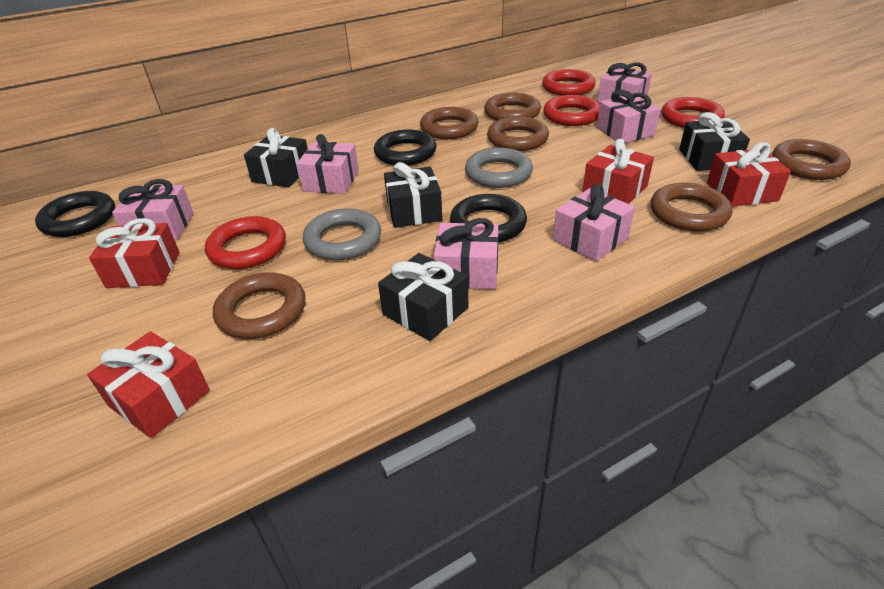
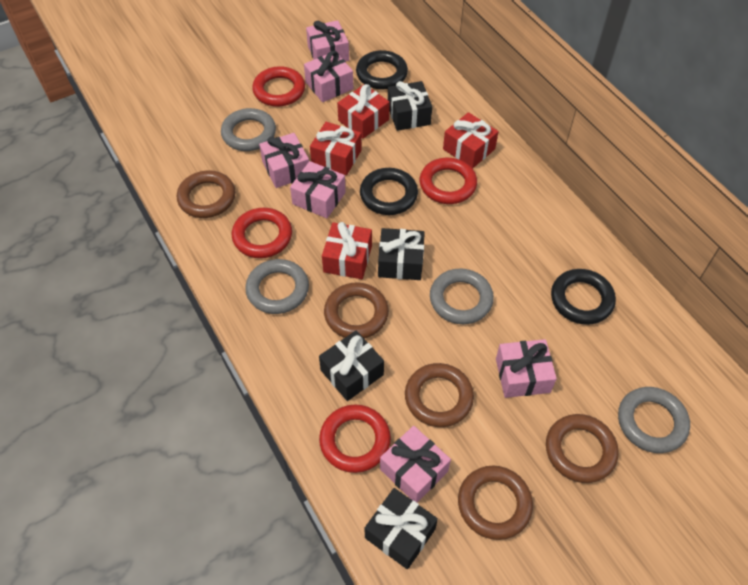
brown ring: 6 -> 5
grey ring: 2 -> 4

